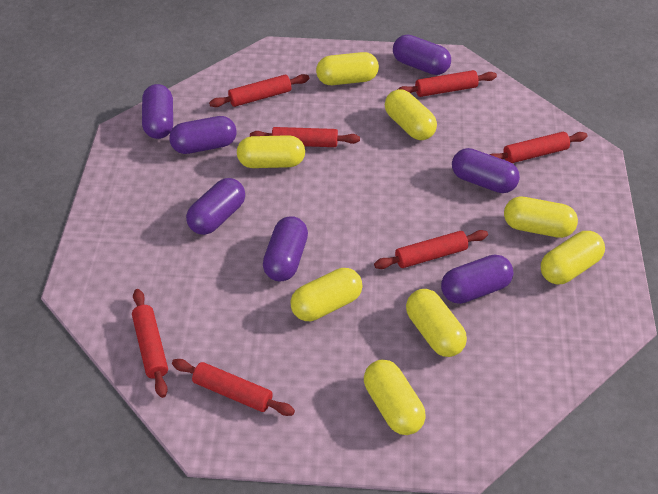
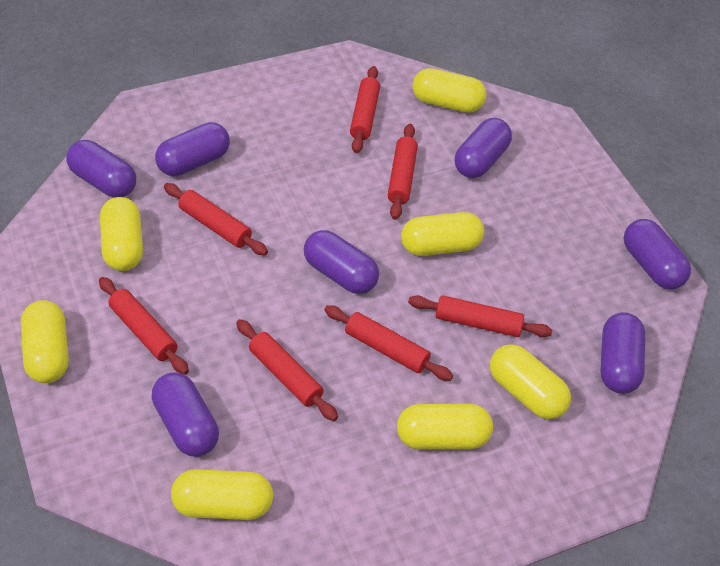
yellow capsule: 8 -> 7

